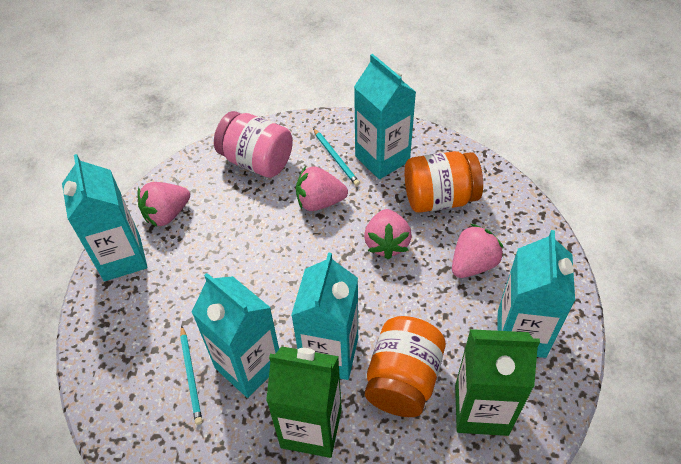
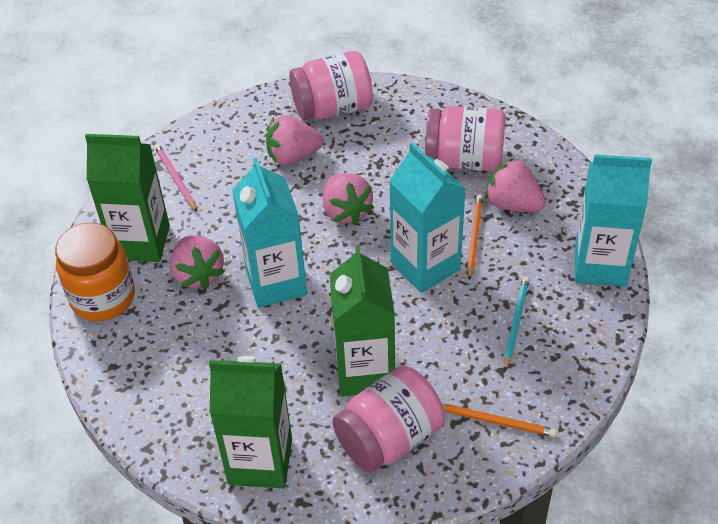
green carton: 2 -> 3
orange jar: 2 -> 1
orange pencil: 0 -> 2
pink jar: 1 -> 3
pink pencil: 0 -> 1
turquoise carton: 5 -> 3
turquoise pencil: 2 -> 1

